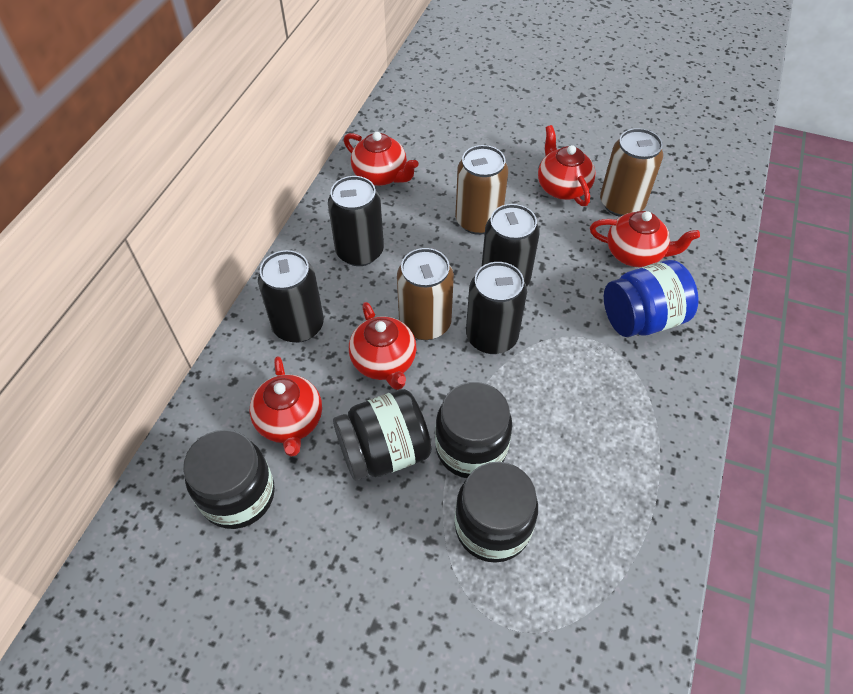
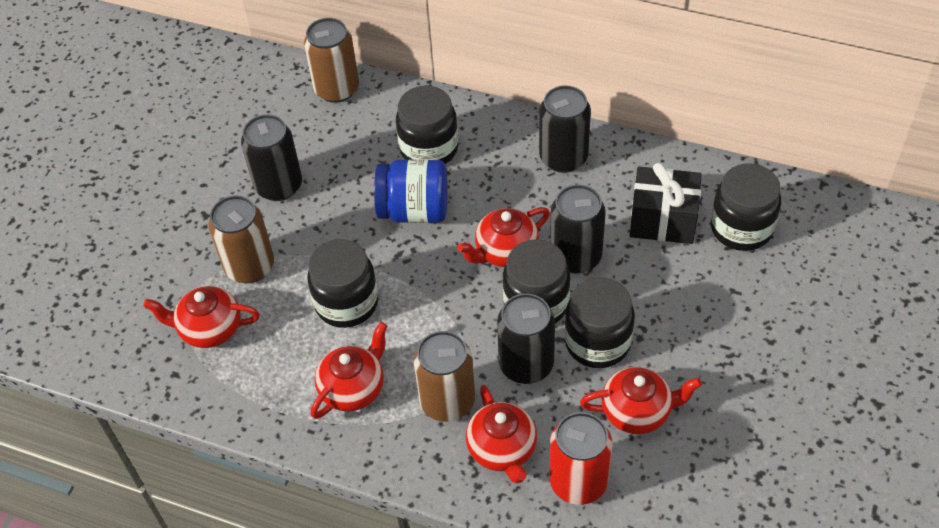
black gift: 0 -> 1
black jar: 4 -> 5
red can: 0 -> 1

